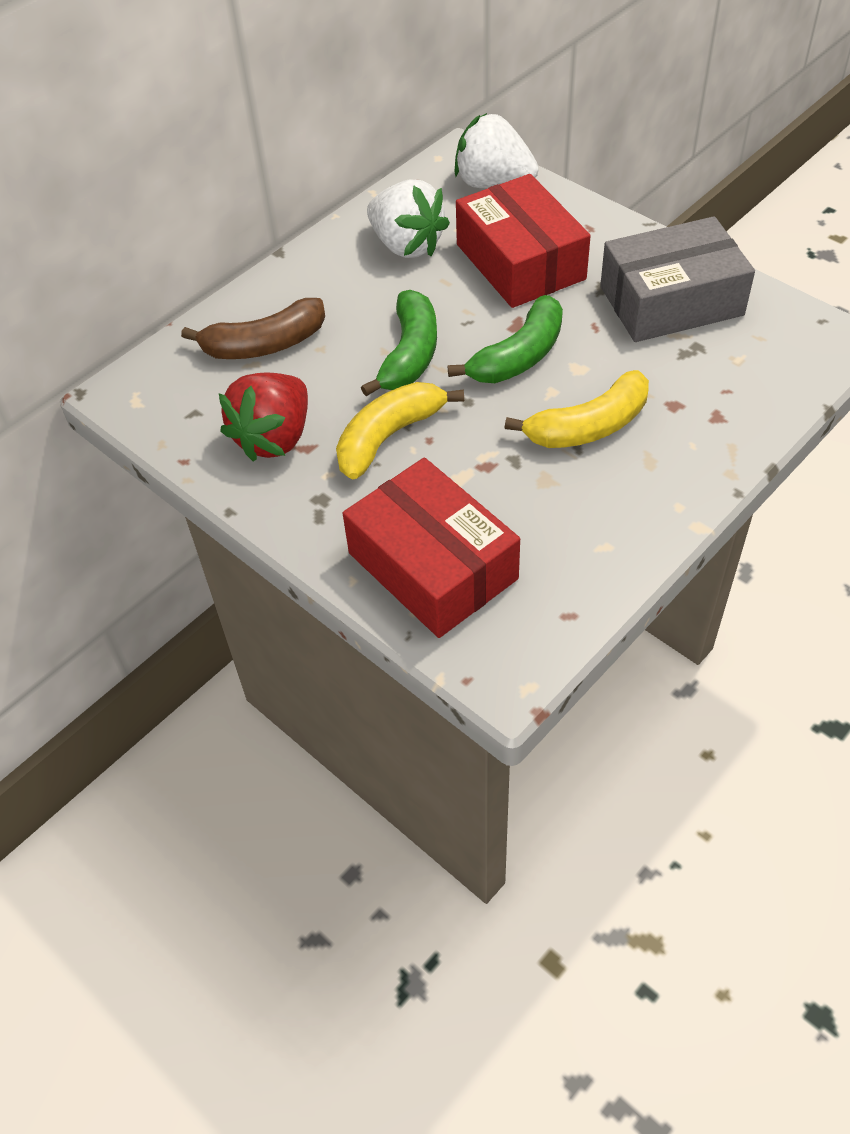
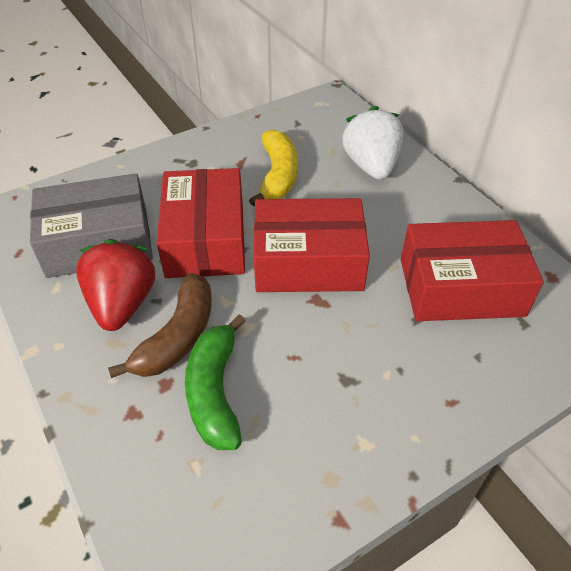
green banana: 2 -> 1
red box: 2 -> 3
white strawberry: 2 -> 1
yellow banana: 2 -> 1

